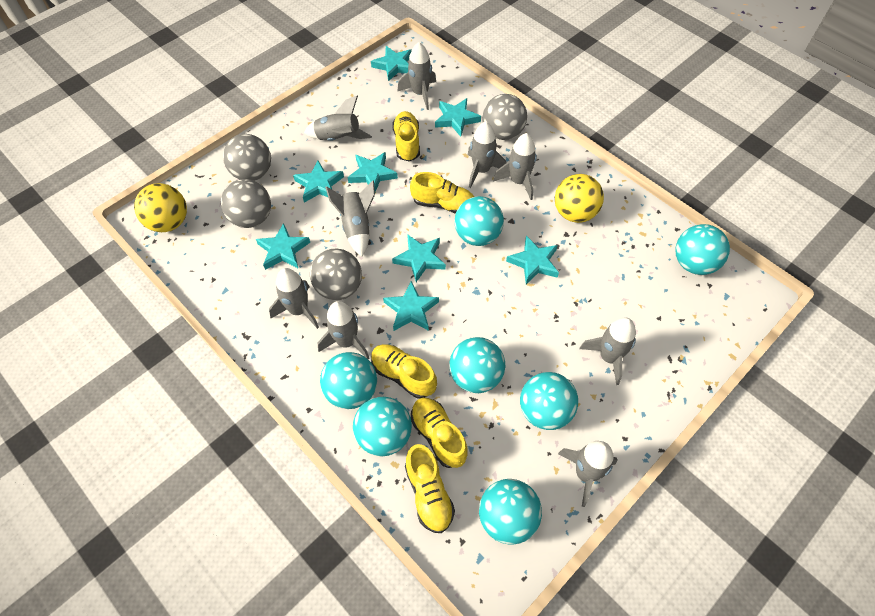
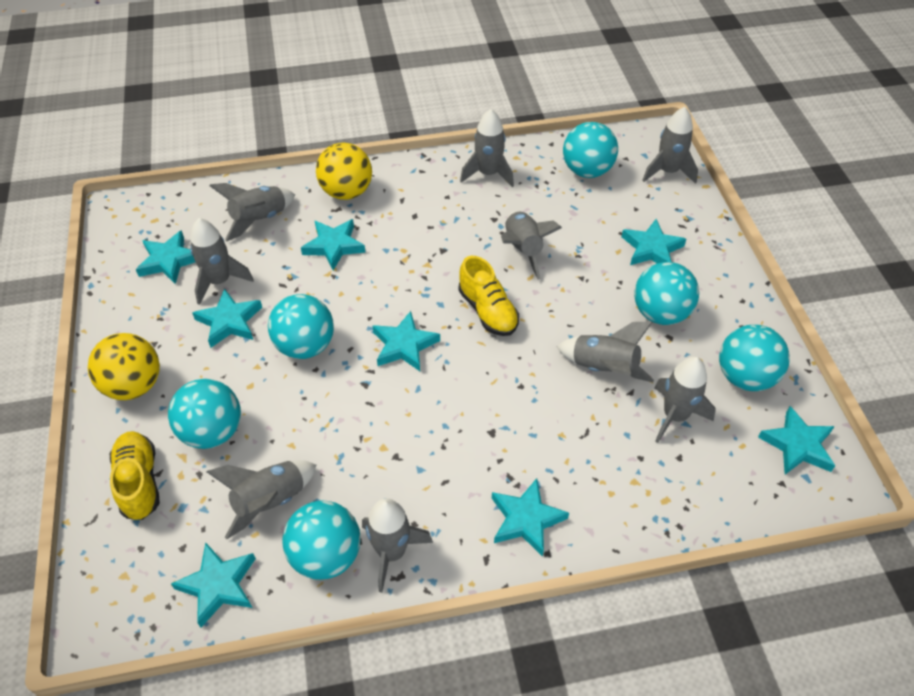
grey ball: 4 -> 0
turquoise ball: 7 -> 6
yellow shoe: 5 -> 2

